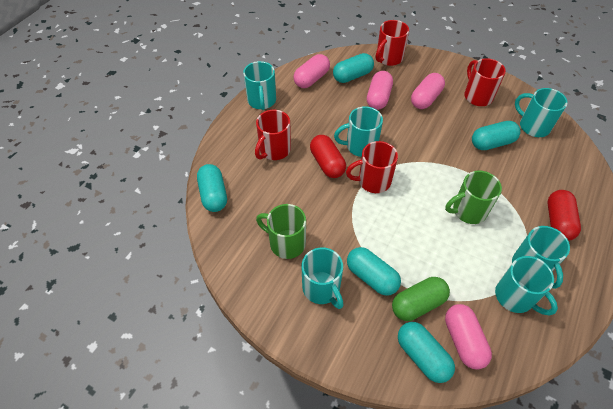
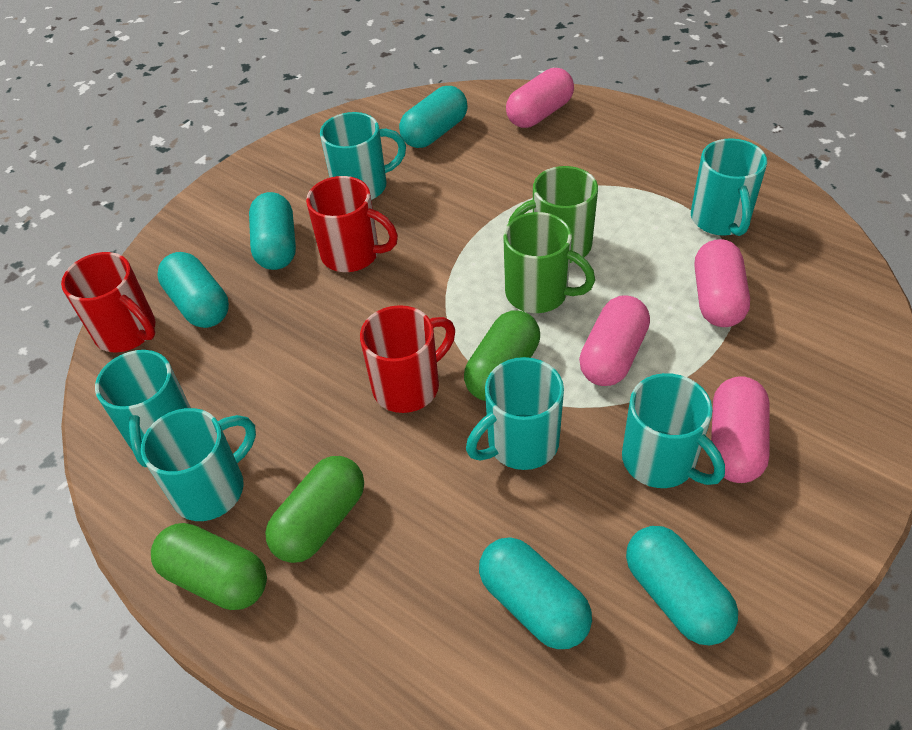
green capsule: 1 -> 3
red capsule: 2 -> 0
red mug: 4 -> 3

